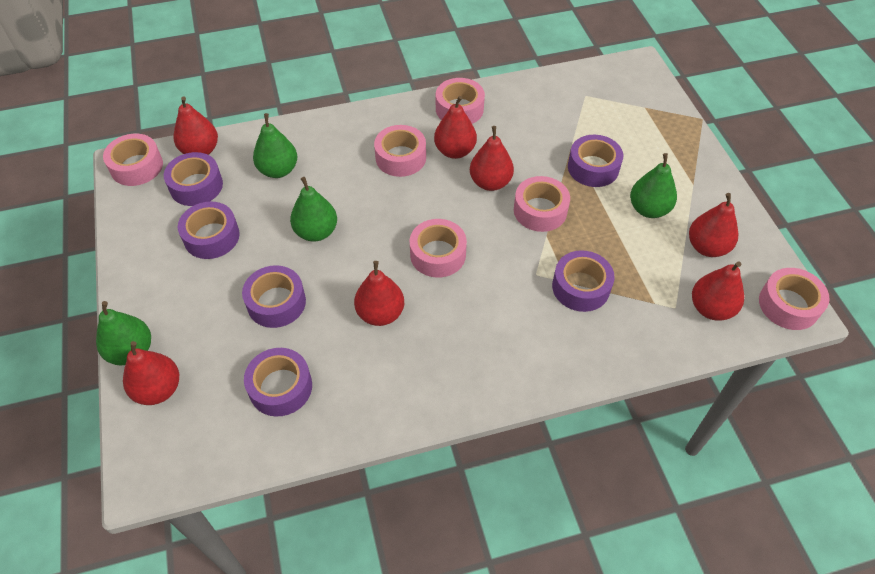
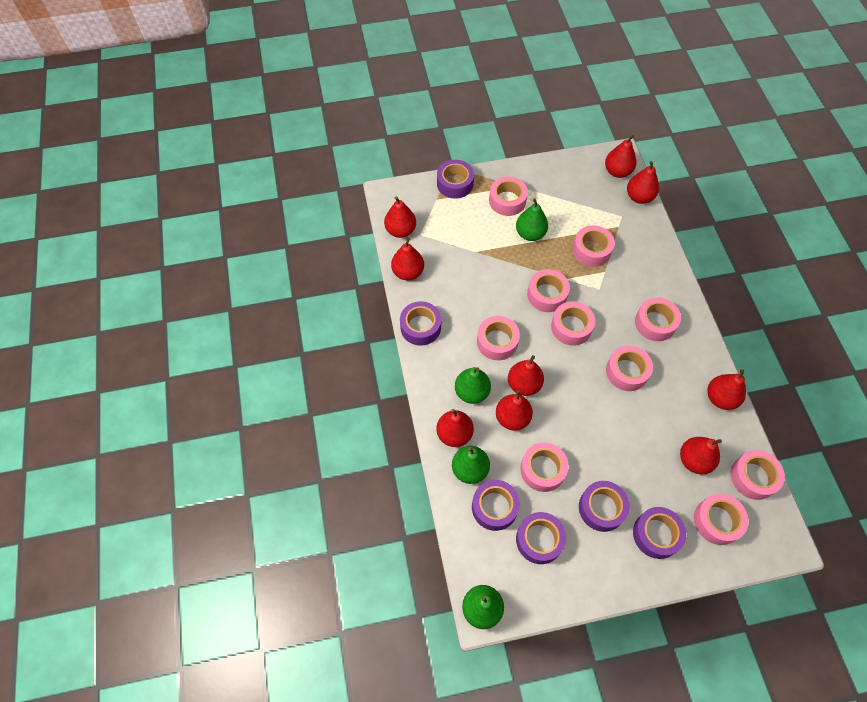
pink tape: 6 -> 10
red pear: 7 -> 9

